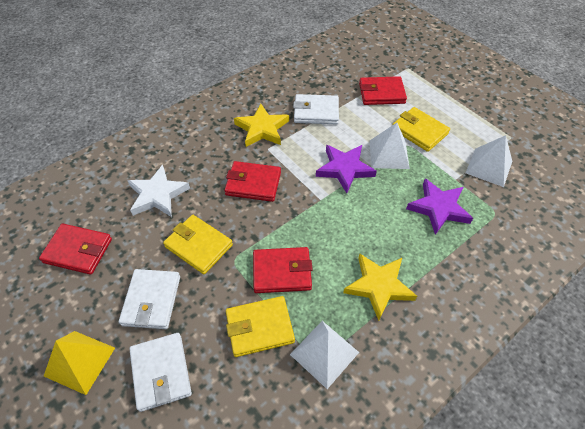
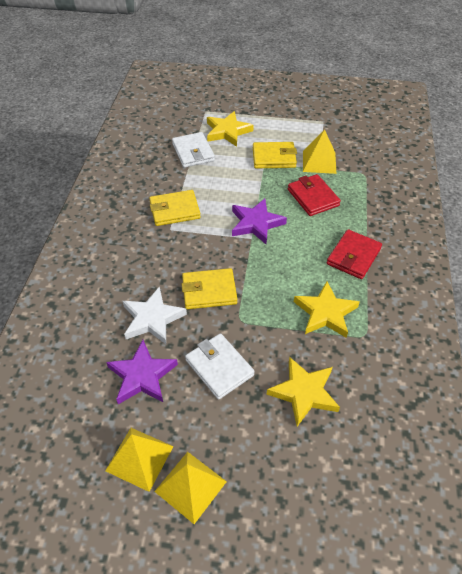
red wallet: 4 -> 2
white pyramid: 3 -> 0
white wallet: 3 -> 2
yellow pyramid: 1 -> 3
yellow star: 2 -> 3

